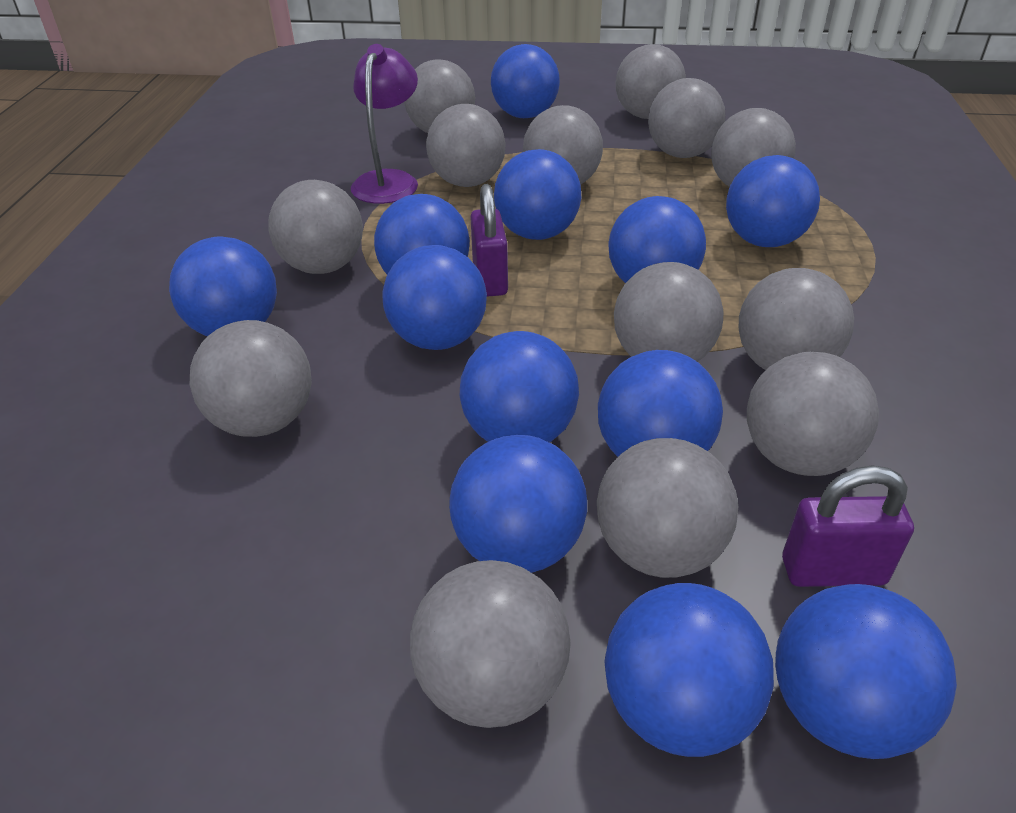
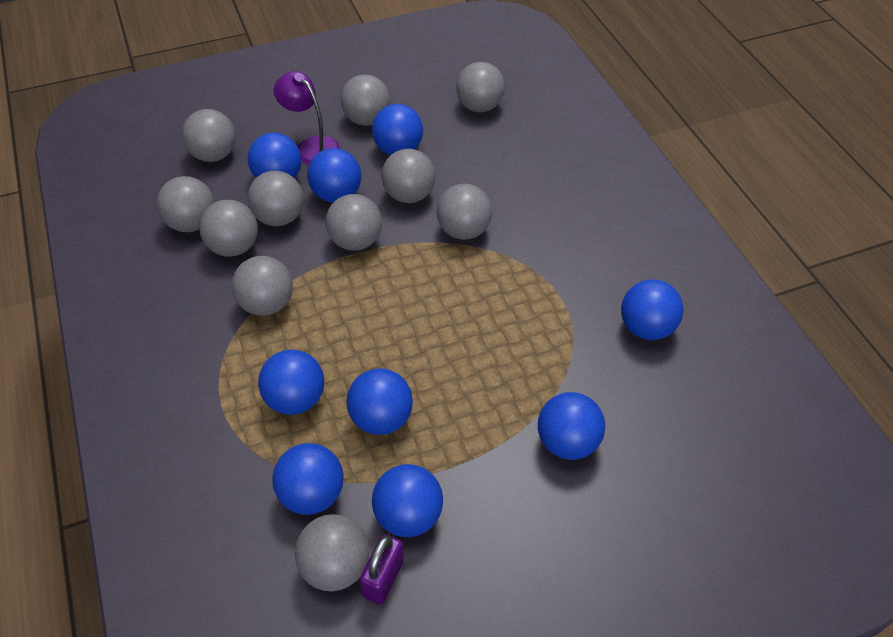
blue ball: 12 -> 9
grey ball: 13 -> 11
purple padlock: 2 -> 1

